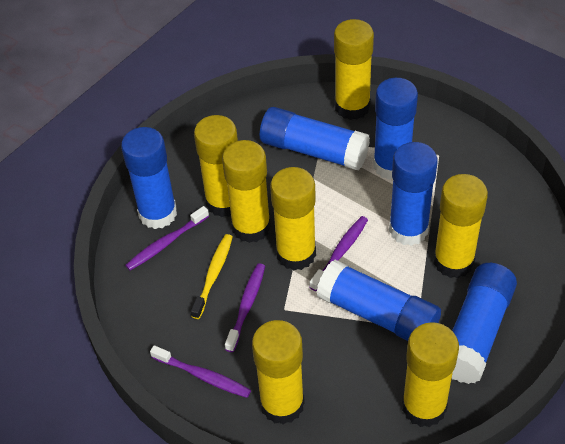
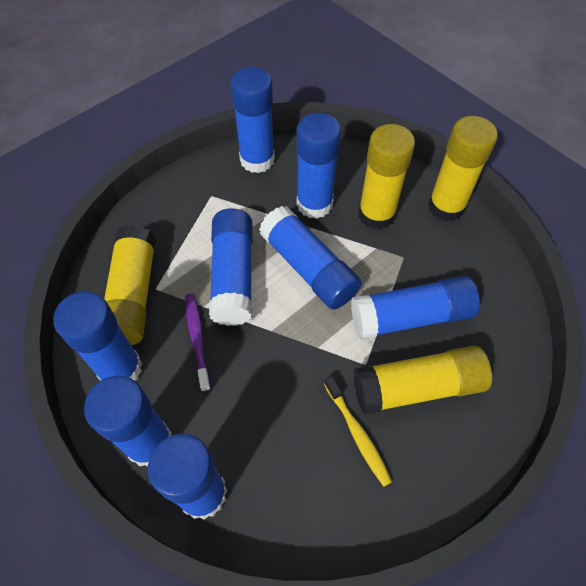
blue glue stick: 6 -> 8
purple toothbrush: 4 -> 1
yellow glue stick: 7 -> 4

